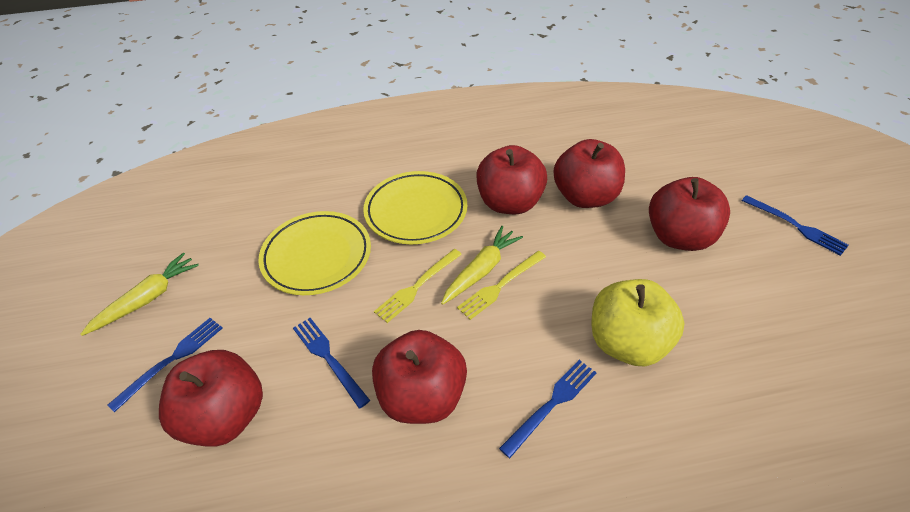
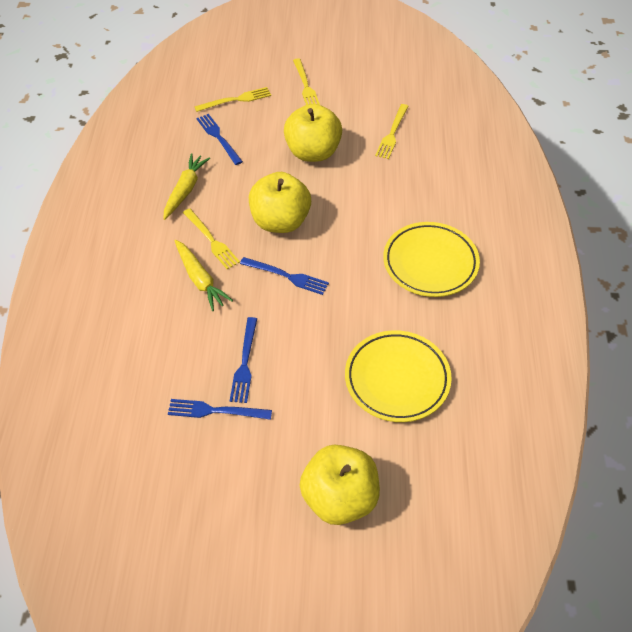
red apple: 5 -> 0
yellow apple: 1 -> 3
yellow fork: 2 -> 4

